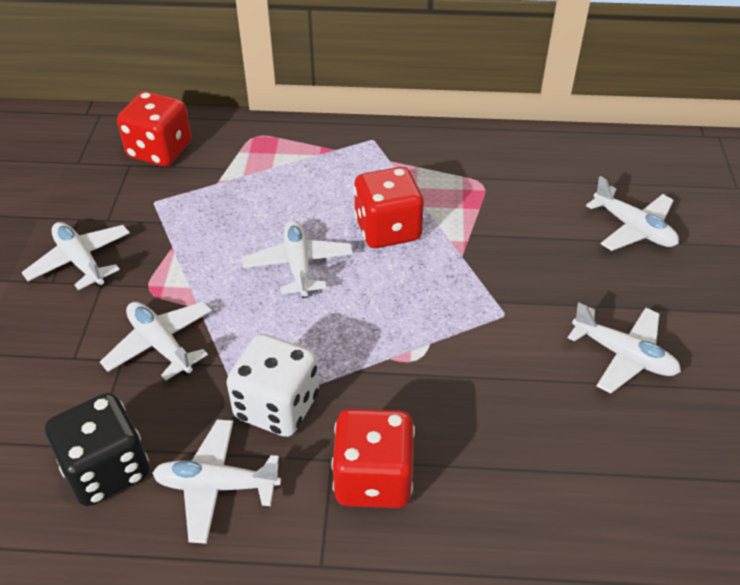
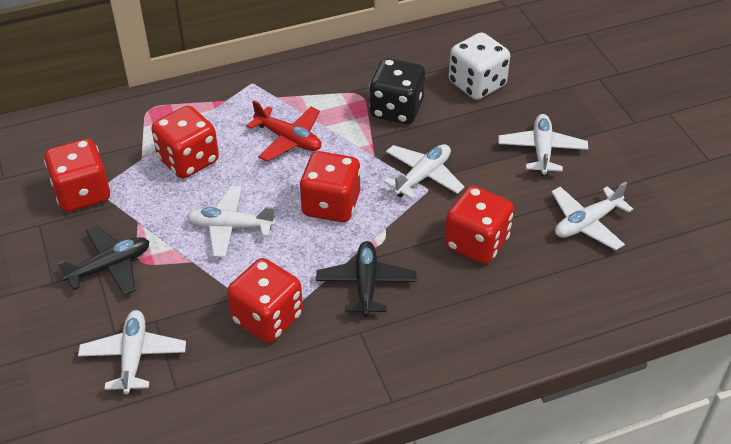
black plane: 0 -> 2
red dice: 3 -> 5
red plane: 0 -> 1
white plane: 6 -> 5

